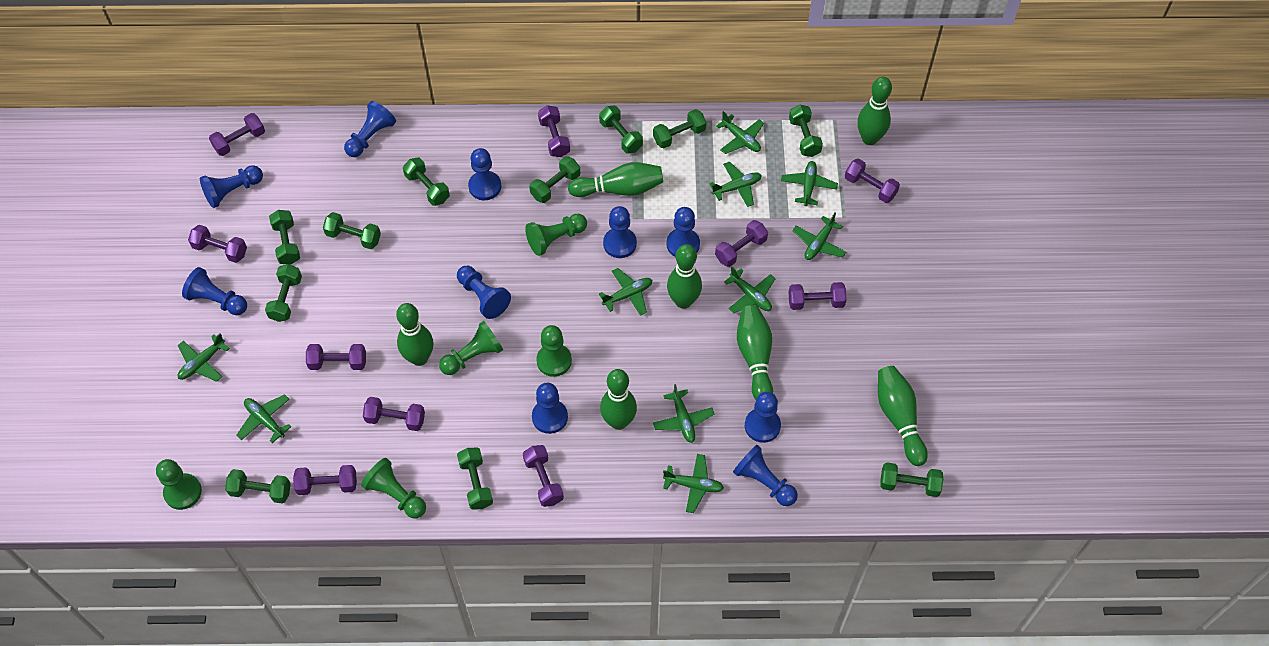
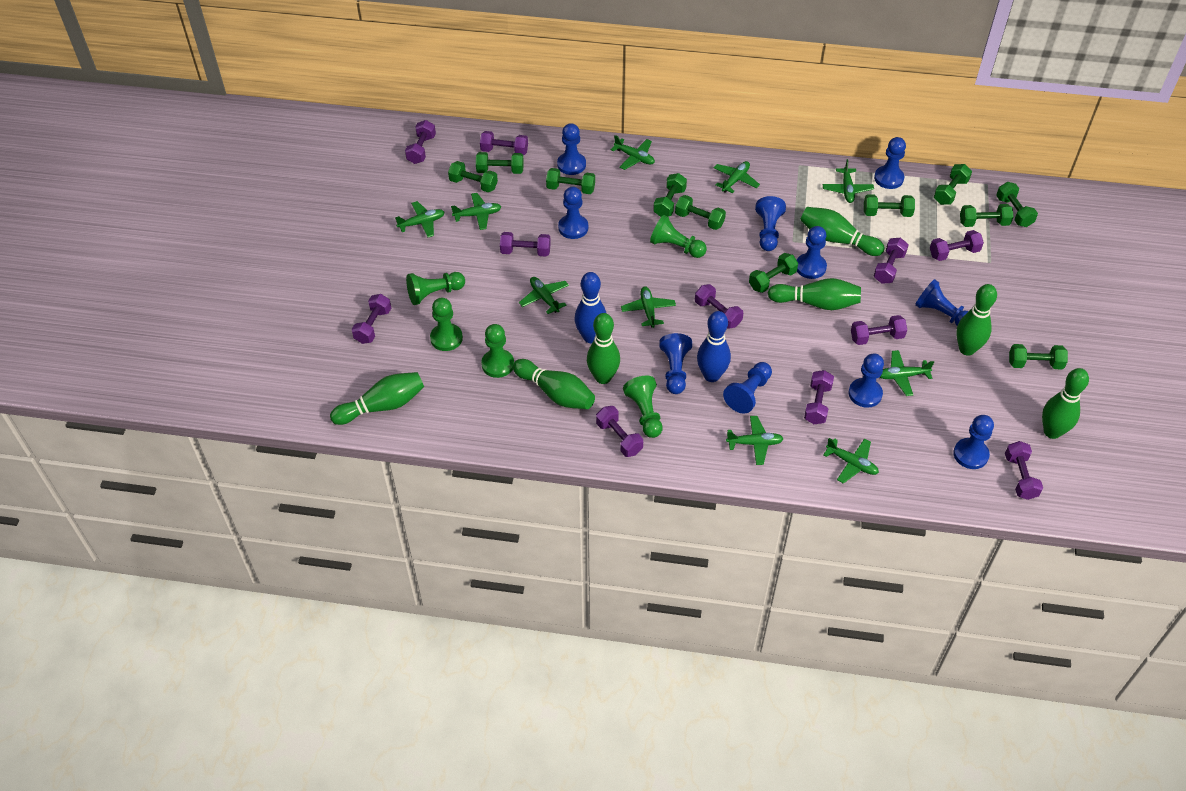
blue bowling pin: 0 -> 2
purple dumbbell: 10 -> 11

